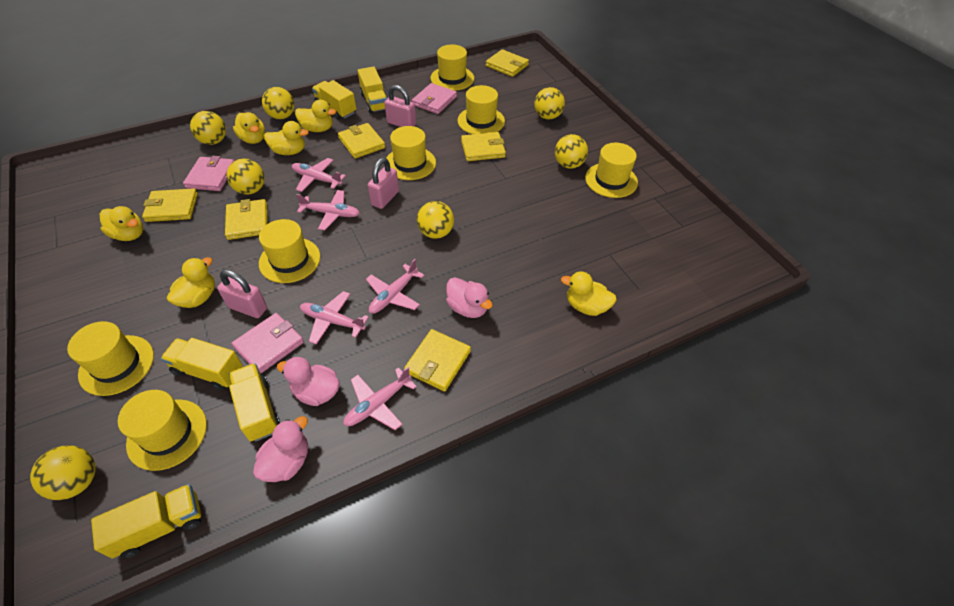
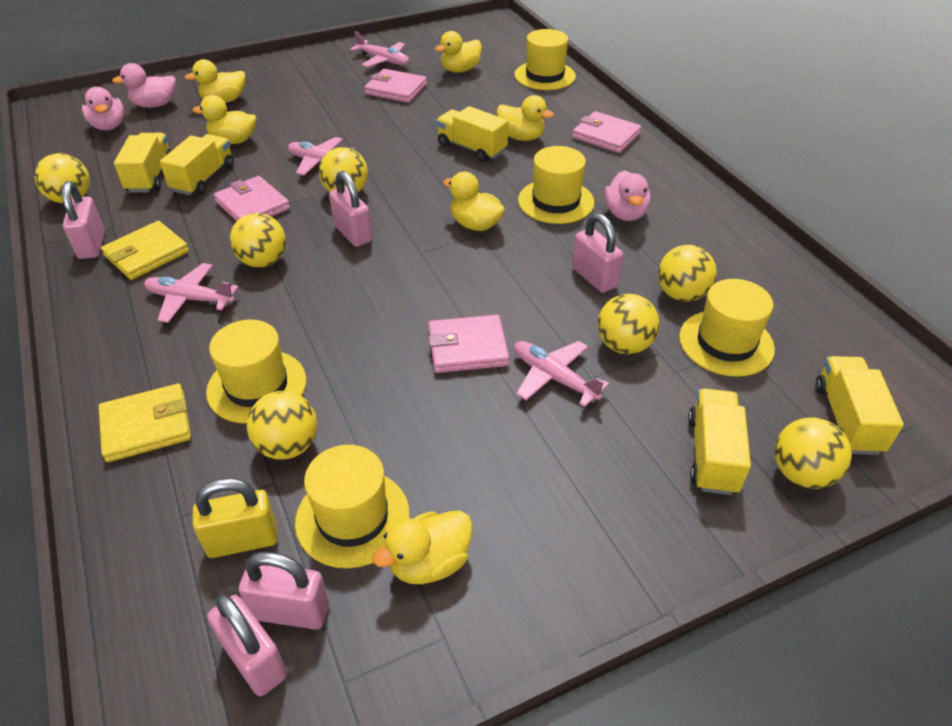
pink padlock: 3 -> 5
pink plane: 5 -> 4
pink wallet: 3 -> 4
yellow hat: 7 -> 5
yellow padlock: 0 -> 1
yellow wallet: 6 -> 2

